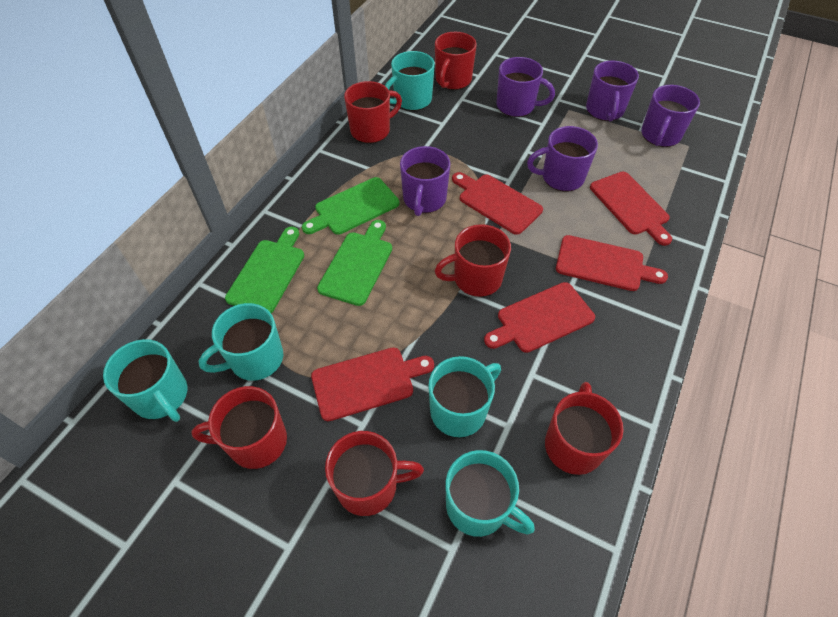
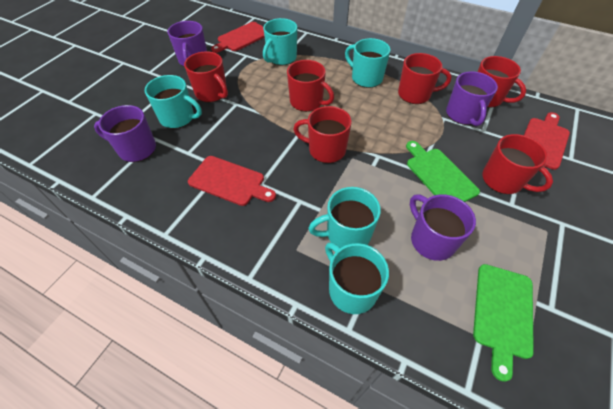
green cutting board: 3 -> 2
purple mug: 5 -> 4
red cutting board: 5 -> 3

